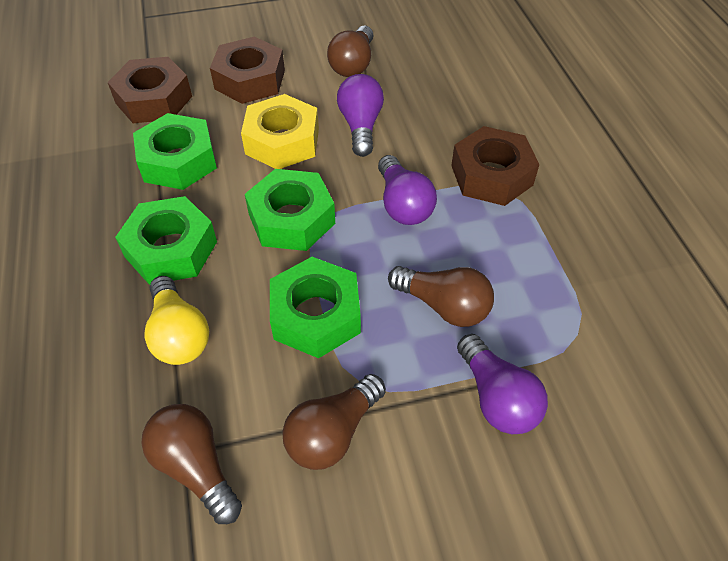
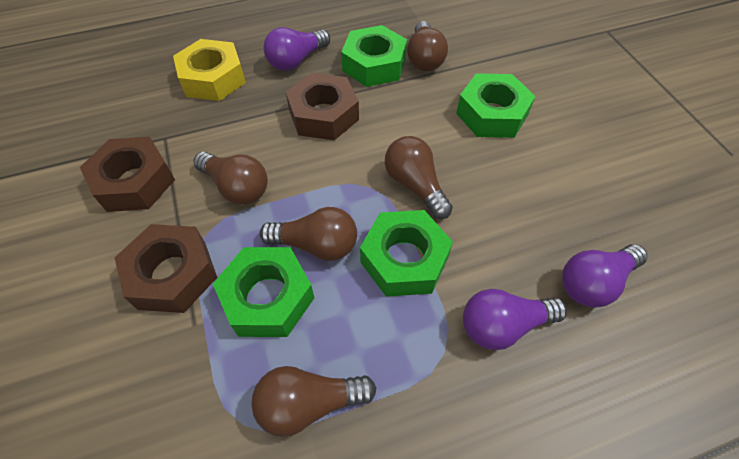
brown light bulb: 4 -> 5
yellow light bulb: 1 -> 0

